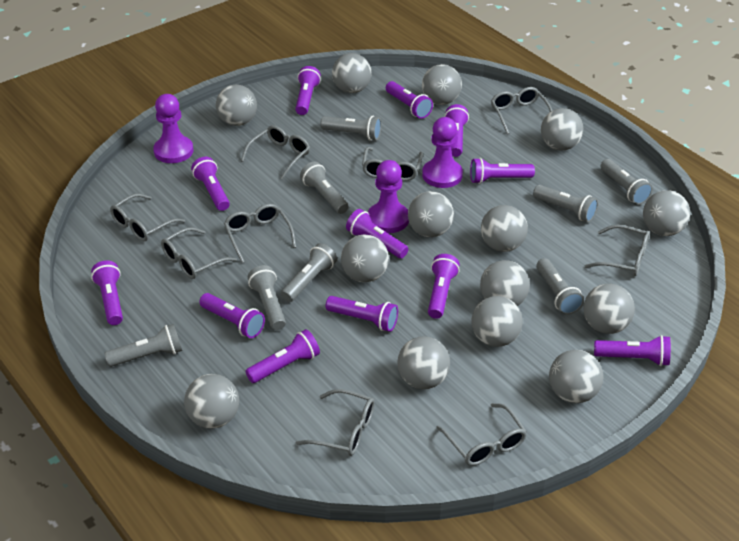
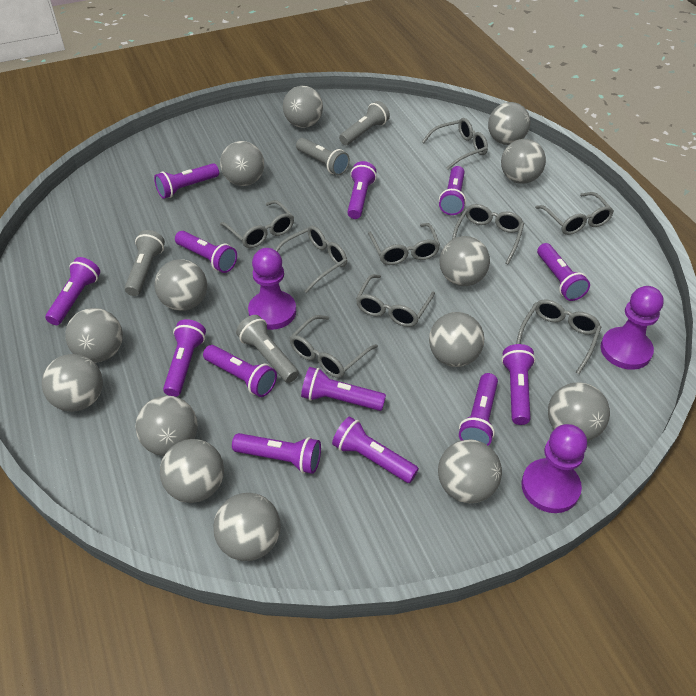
grey flashlight: 8 -> 4
purple flashlight: 12 -> 13

